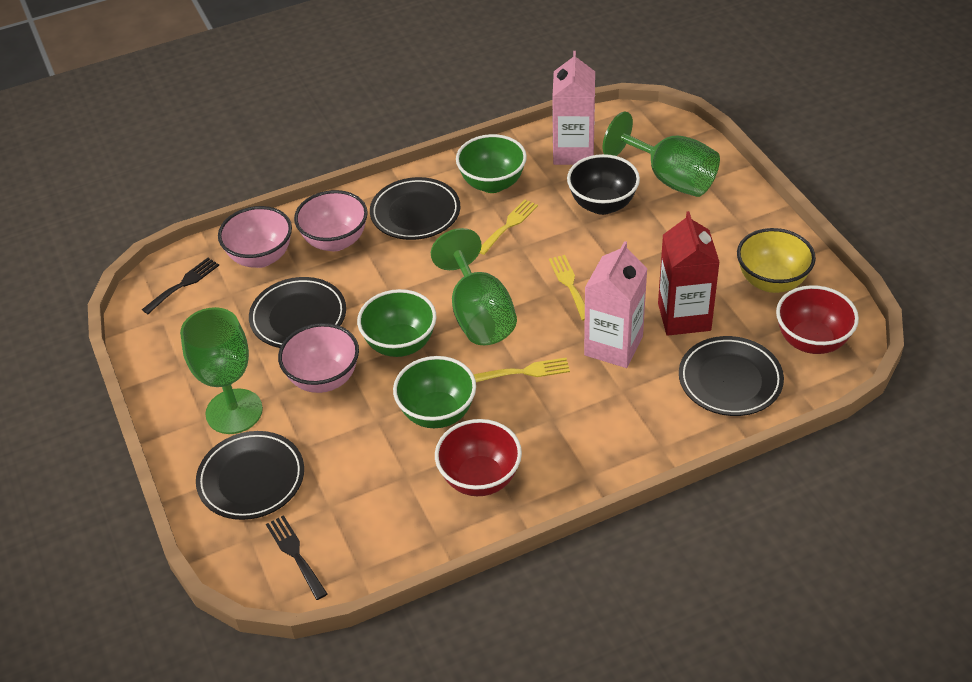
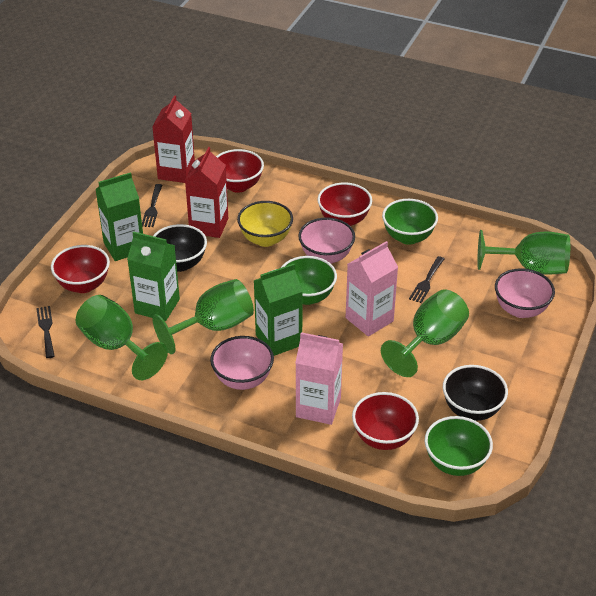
black bowl: 1 -> 2
black fork: 2 -> 3
black plate: 4 -> 0
green carton: 0 -> 3
green goblet: 3 -> 4
red bowl: 2 -> 4
red carton: 1 -> 2
yellow fork: 3 -> 0

